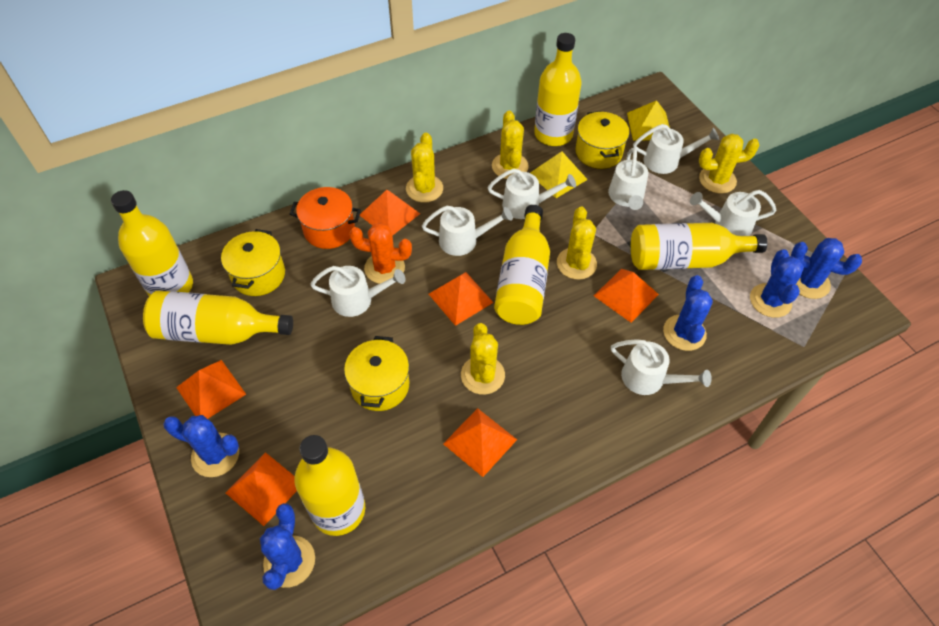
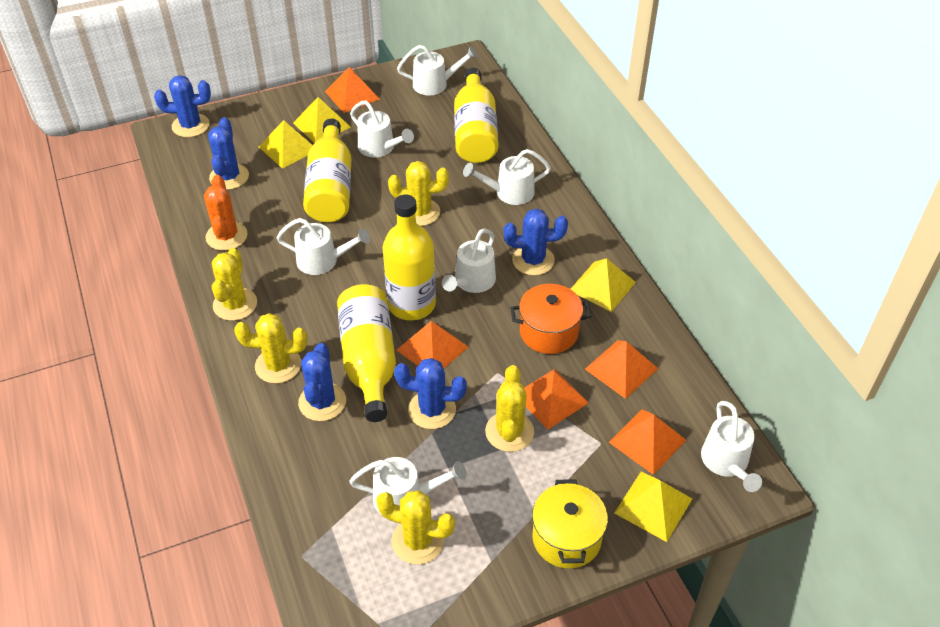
orange pyramid: 6 -> 5
yellow bottle: 6 -> 4
yellow pot: 3 -> 1
yellow pyramid: 2 -> 4

